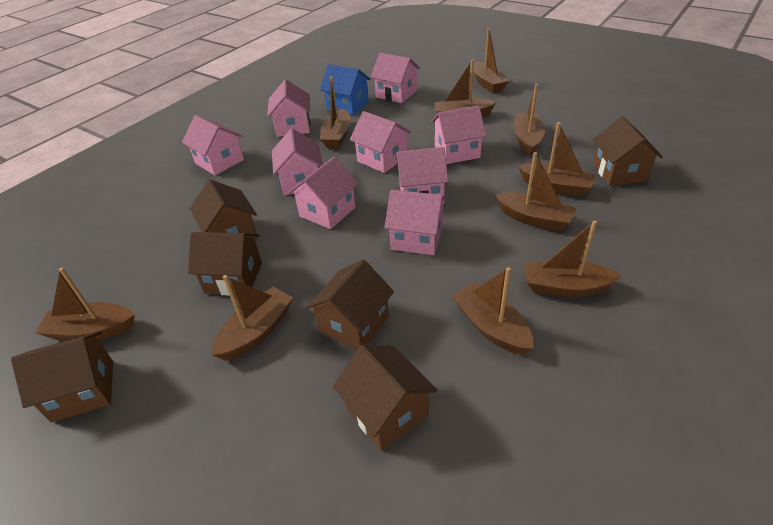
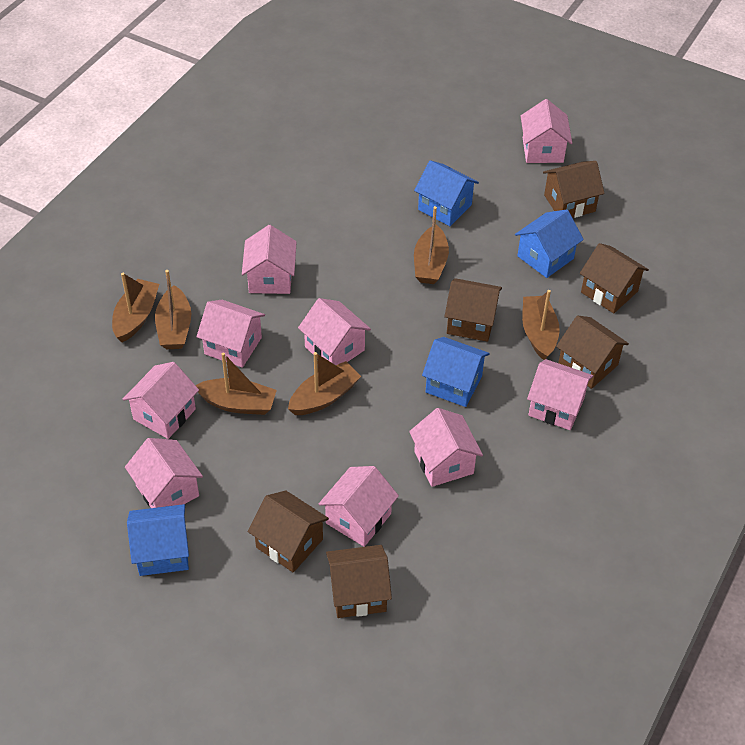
blue house: 1 -> 4
brown boat: 10 -> 6

